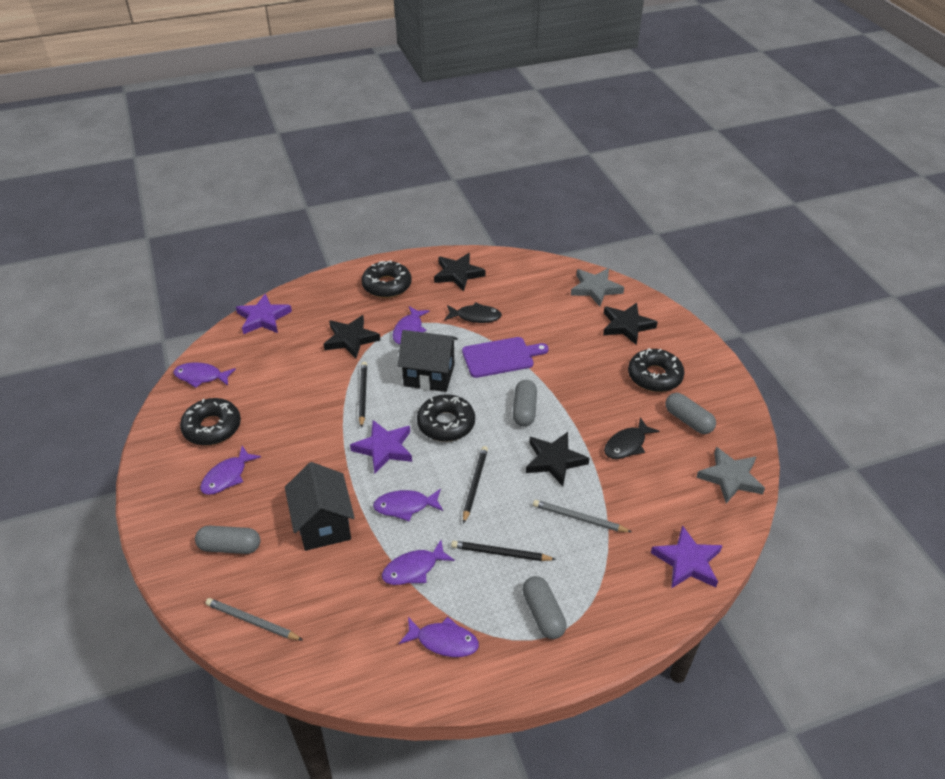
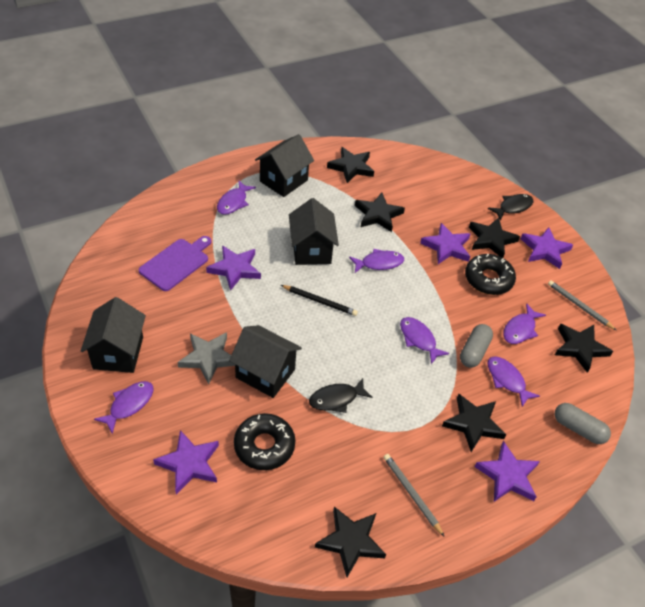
black donut: 4 -> 2
black house: 2 -> 4
black pencil: 3 -> 1
black star: 4 -> 6
grey capsule: 4 -> 2
grey star: 2 -> 1
purple star: 3 -> 5

